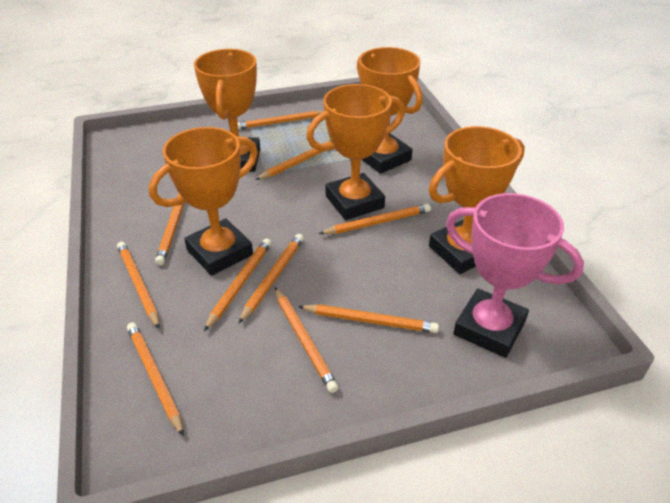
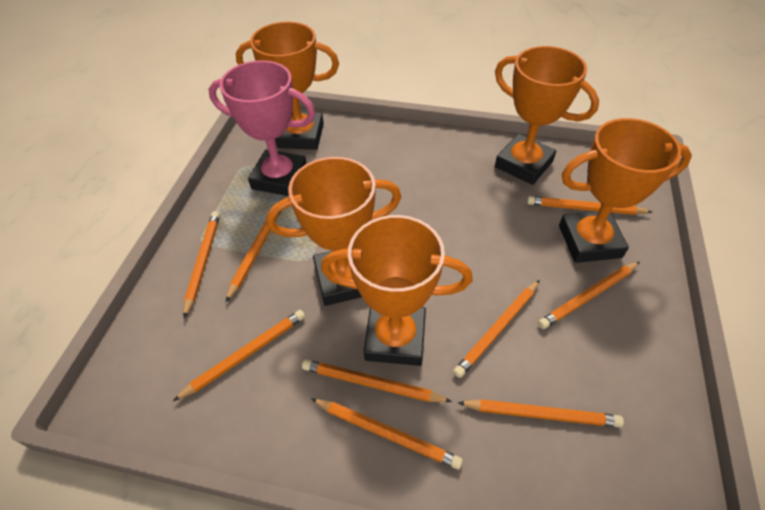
orange pencil: 10 -> 9

